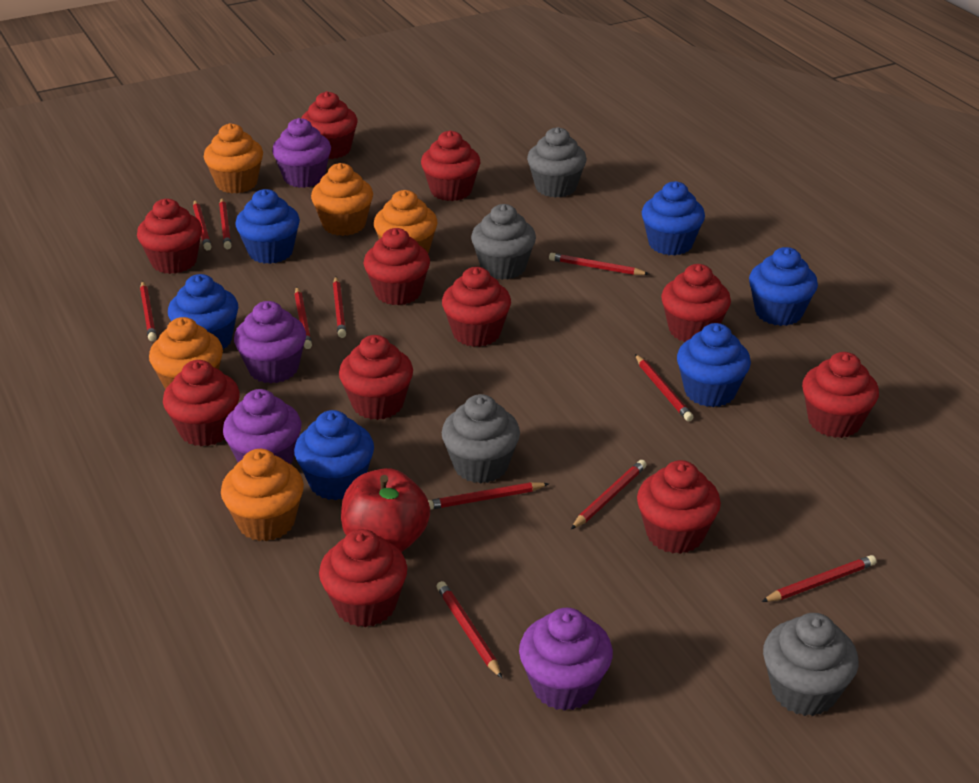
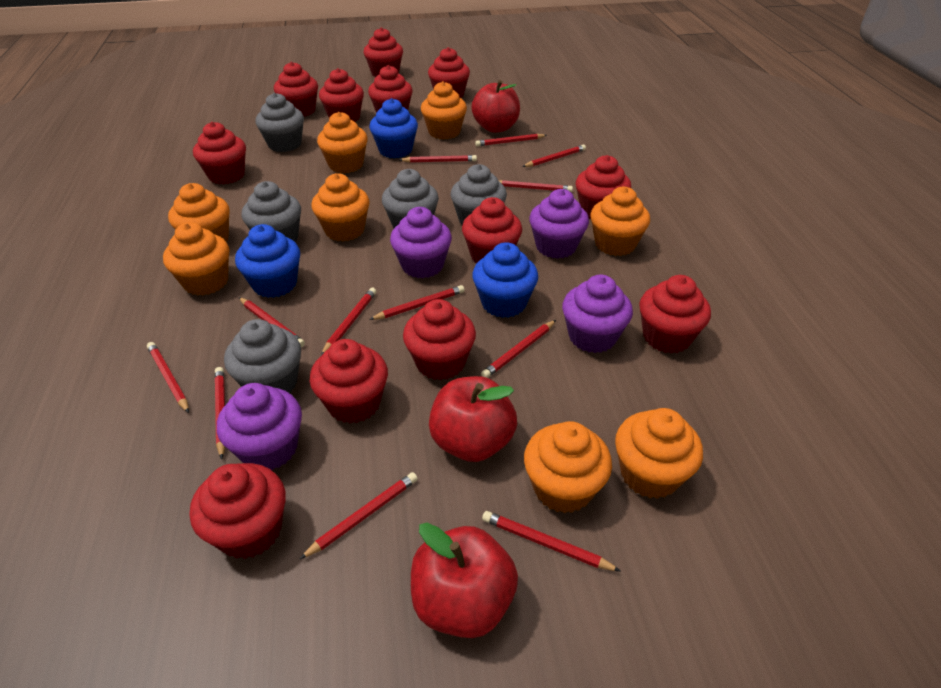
blue cupcake: 6 -> 3
grey cupcake: 4 -> 5
orange cupcake: 5 -> 8
red apple: 1 -> 3
red cupcake: 11 -> 12
red pencil: 11 -> 12

